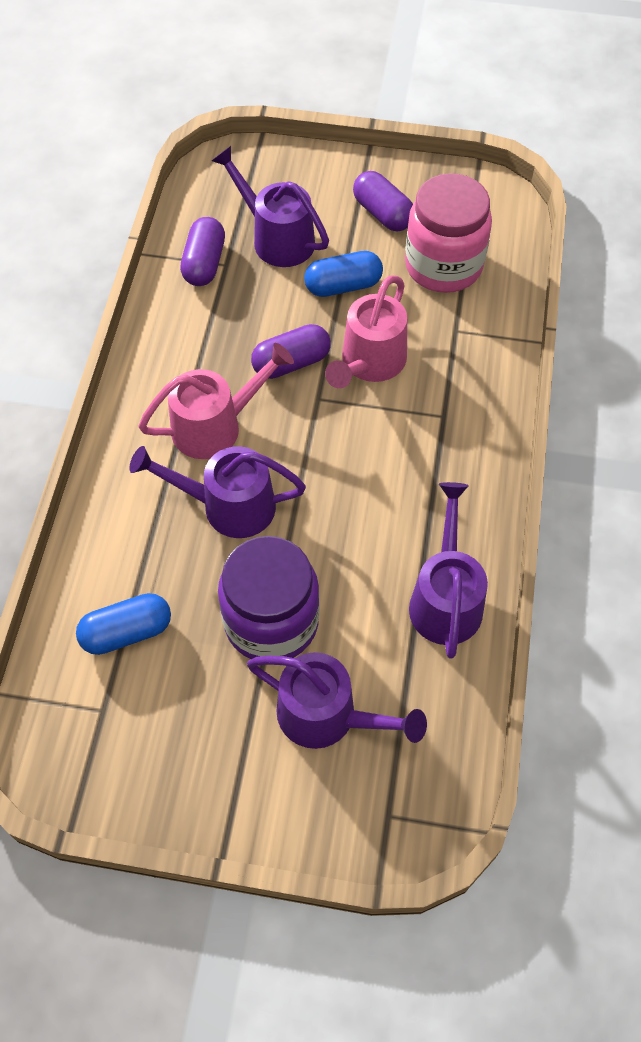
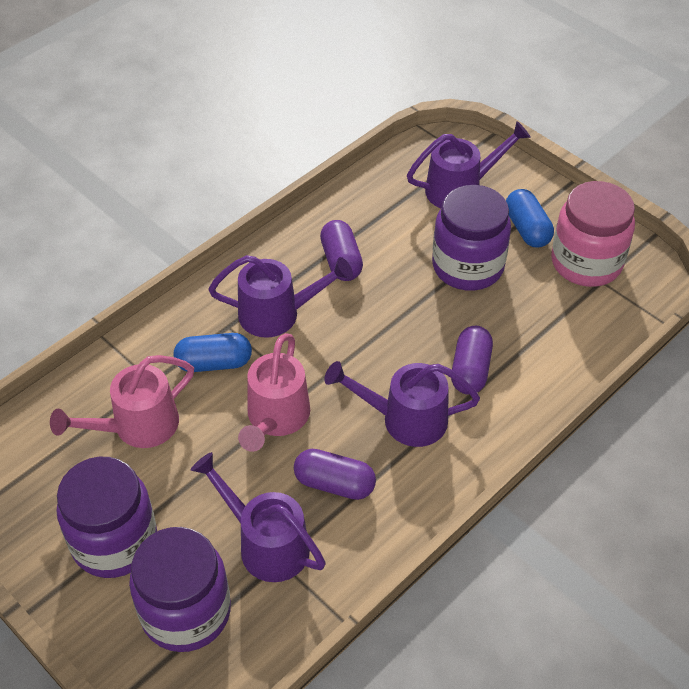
purple jar: 1 -> 3

